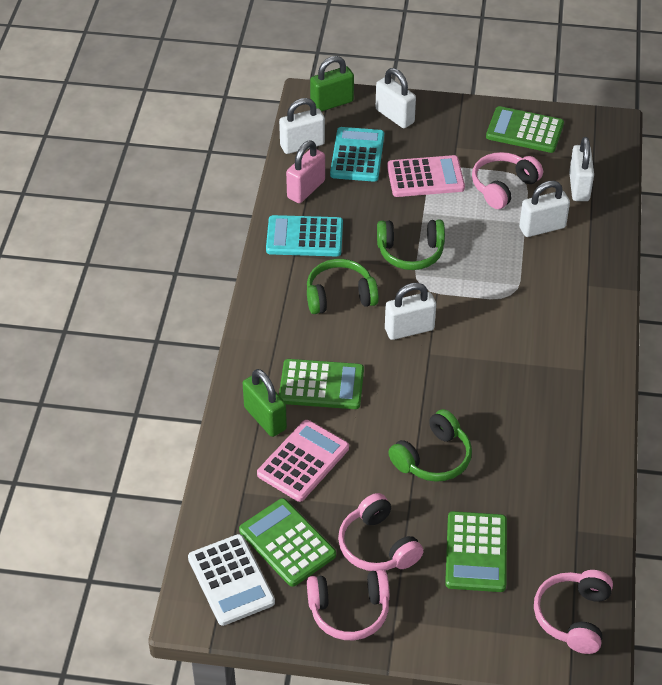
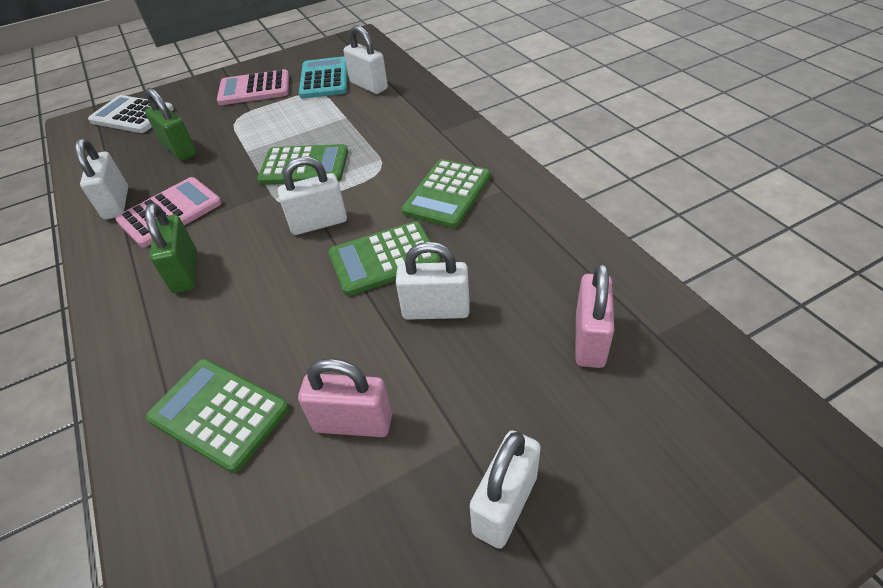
green headphones: 3 -> 0
pink headphones: 4 -> 0
pink padlock: 1 -> 2
turquoise calculator: 2 -> 1

